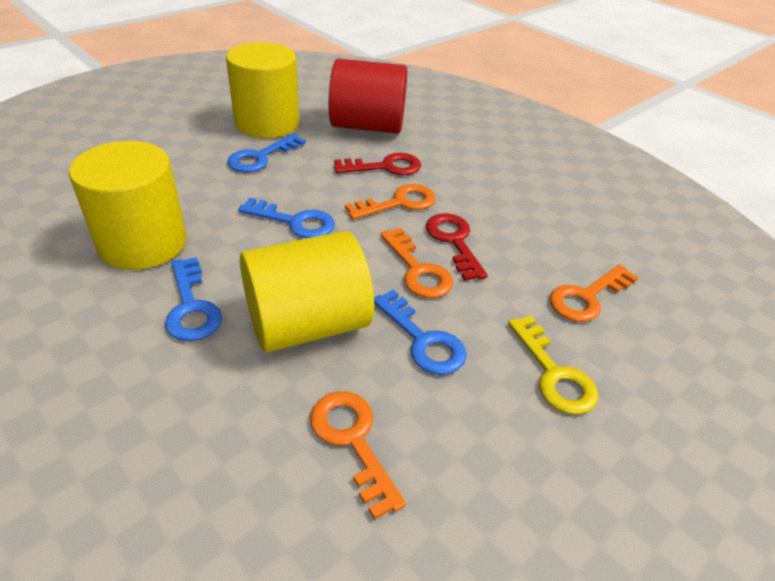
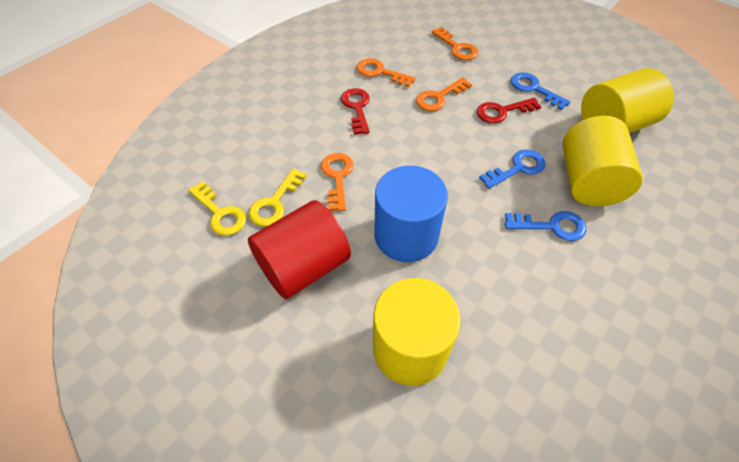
blue cylinder: 0 -> 1
blue key: 4 -> 3
yellow key: 1 -> 2

